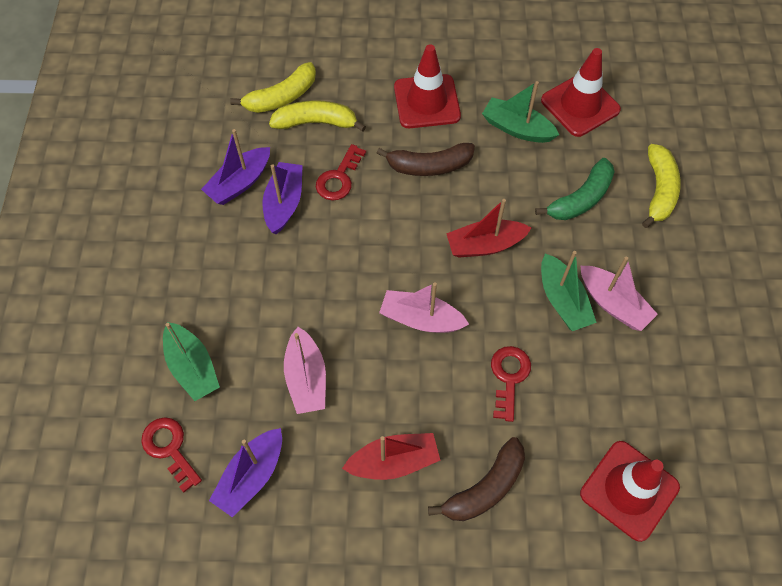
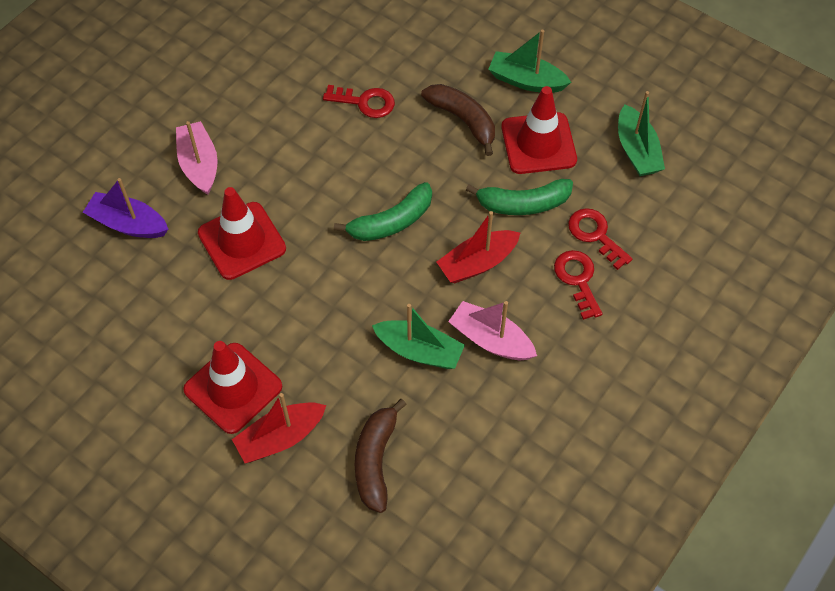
green banana: 1 -> 2
pink boat: 3 -> 2
purple boat: 3 -> 1
yellow banana: 3 -> 0

